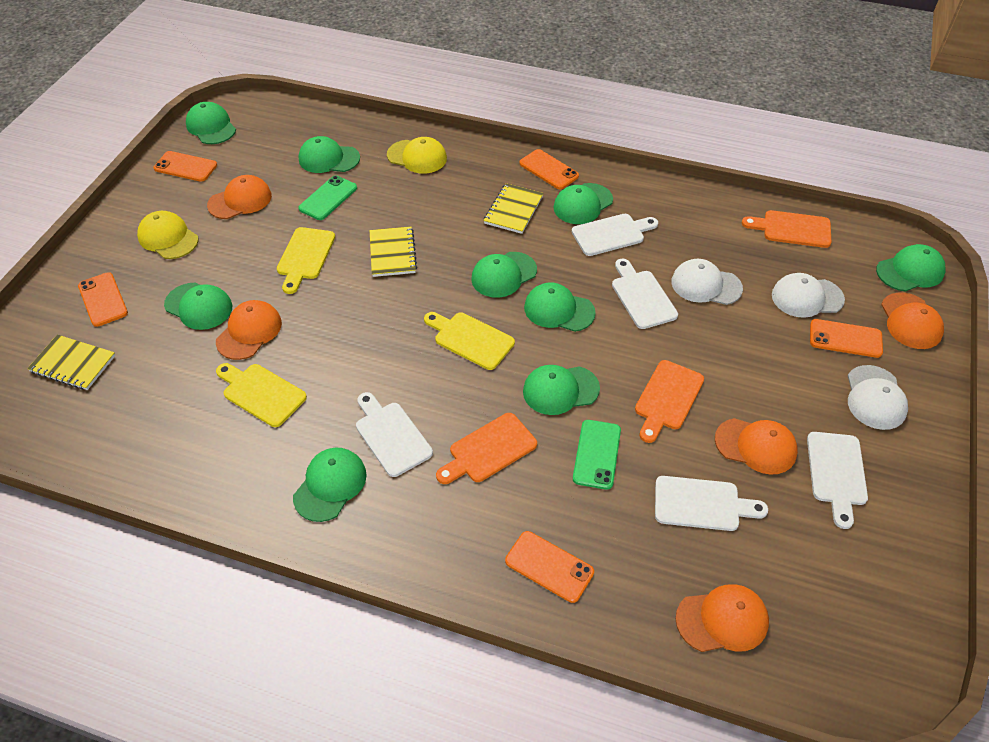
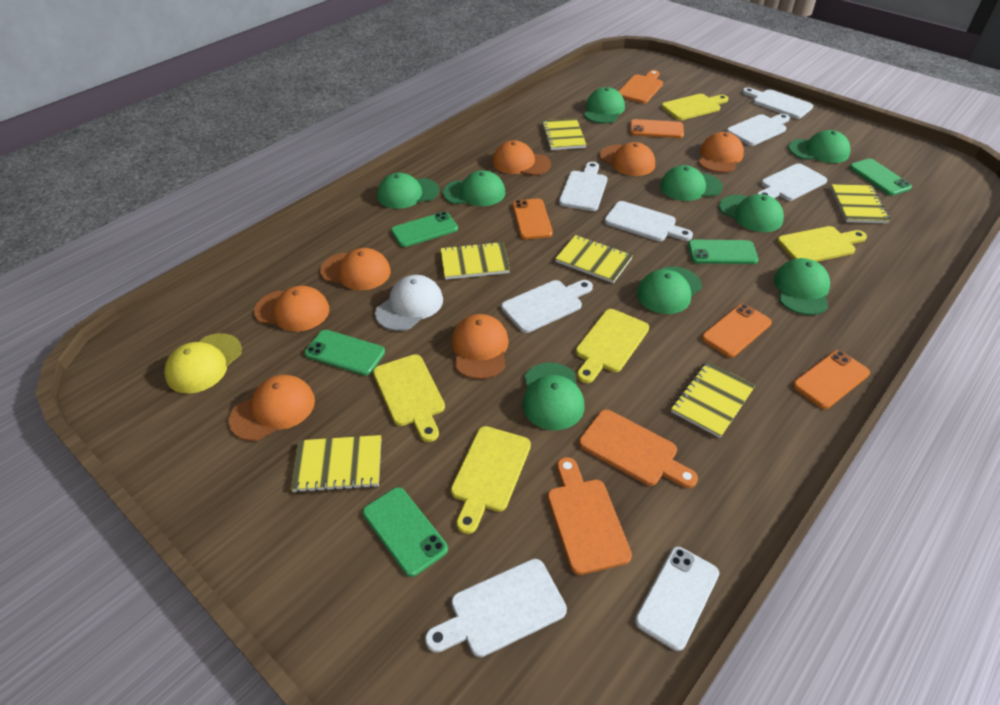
green phone: 2 -> 5
orange cap: 5 -> 7
orange phone: 5 -> 4
white cap: 3 -> 1
white cutting board: 5 -> 7
white phone: 0 -> 1
yellow cap: 2 -> 1
yellow cutting board: 3 -> 5
yellow notebook: 3 -> 6

